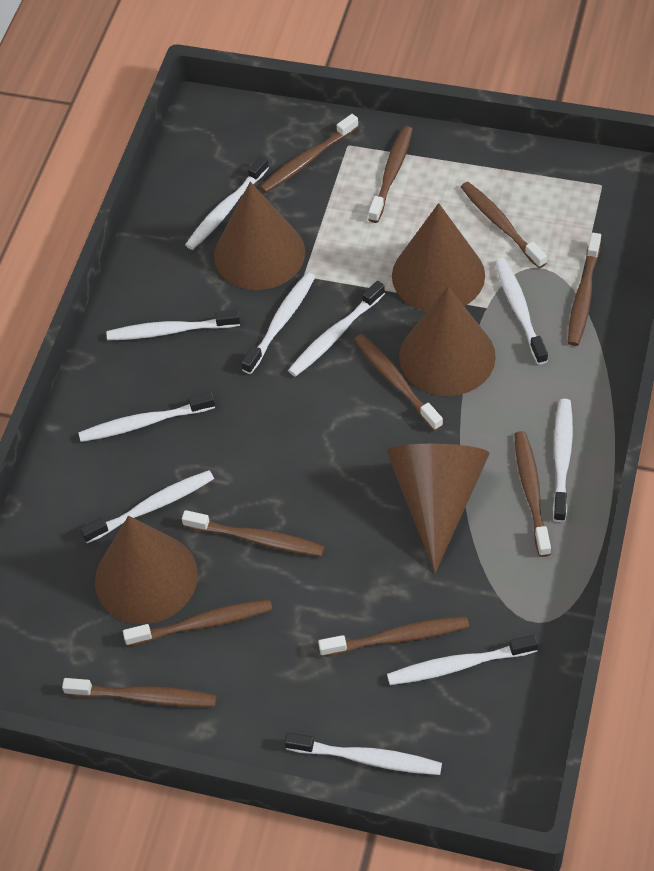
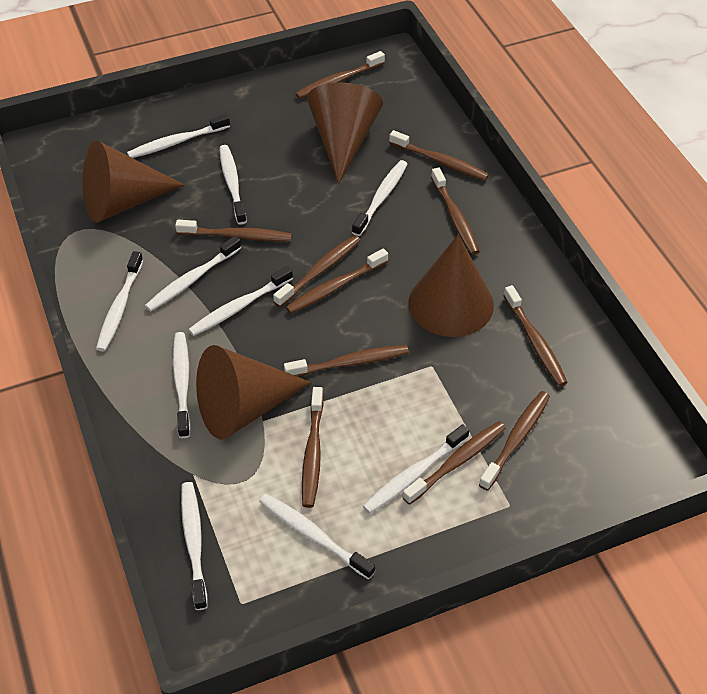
brown cone: 5 -> 4
brown toothbrush: 10 -> 11

